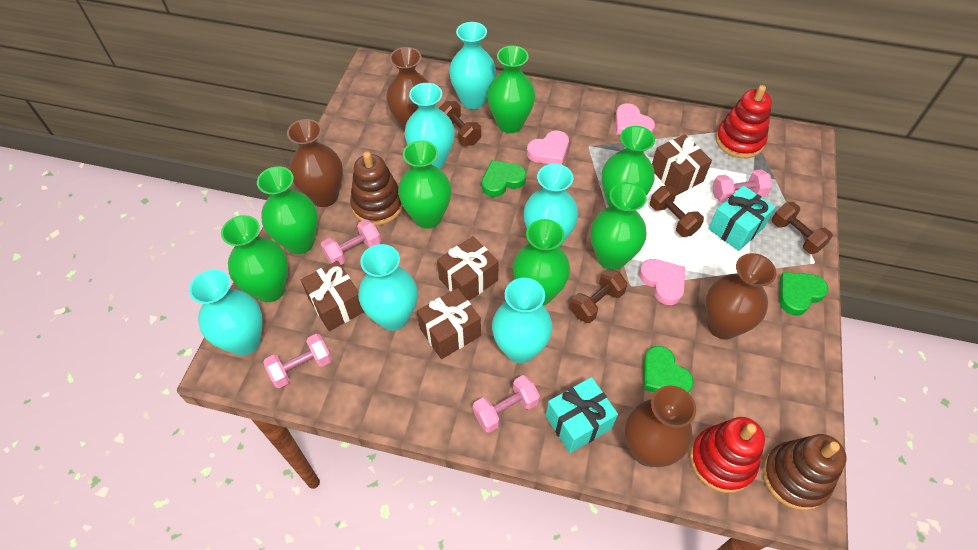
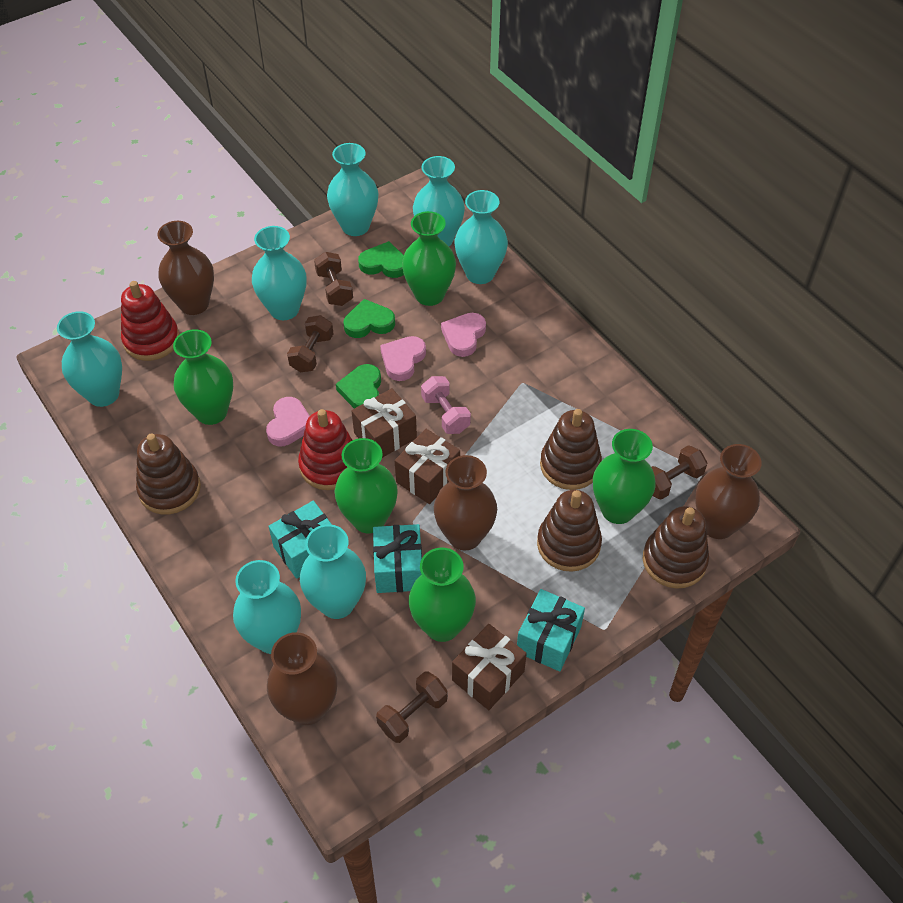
brown gift: 4 -> 3
brown stacking toy: 2 -> 4
green vase: 7 -> 5
pink dumbbell: 4 -> 1
turquoise gift: 2 -> 3
turquoise vase: 6 -> 7

